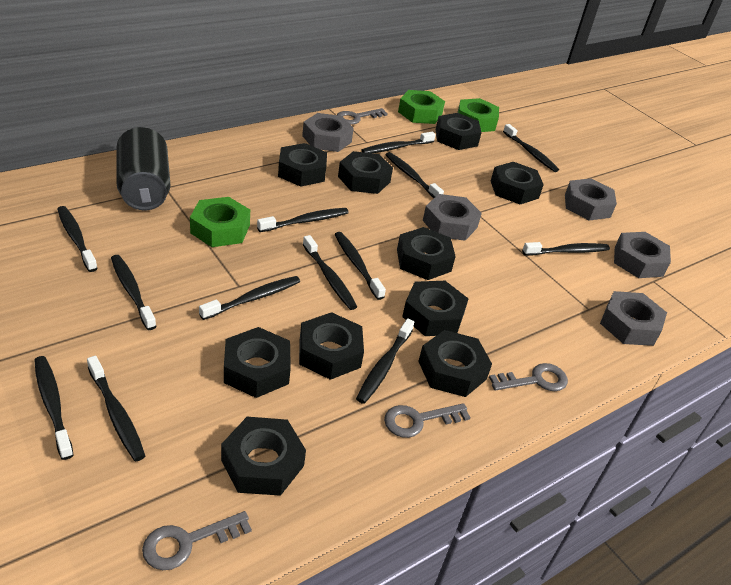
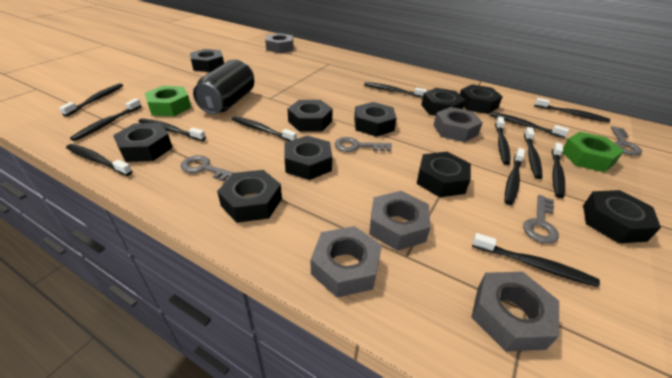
green nut: 3 -> 2

